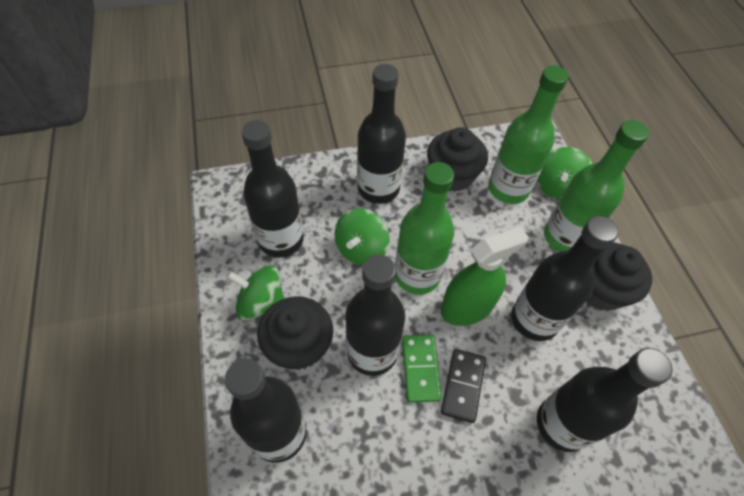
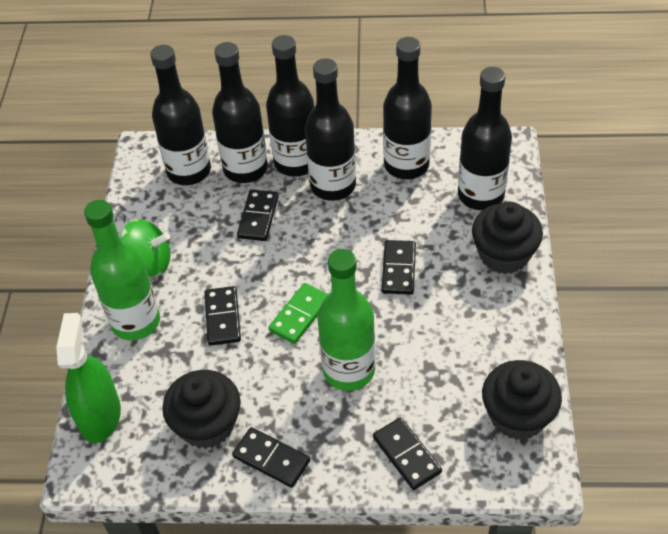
black domino: 1 -> 5
green bottle: 3 -> 2
green spinning top: 3 -> 1

